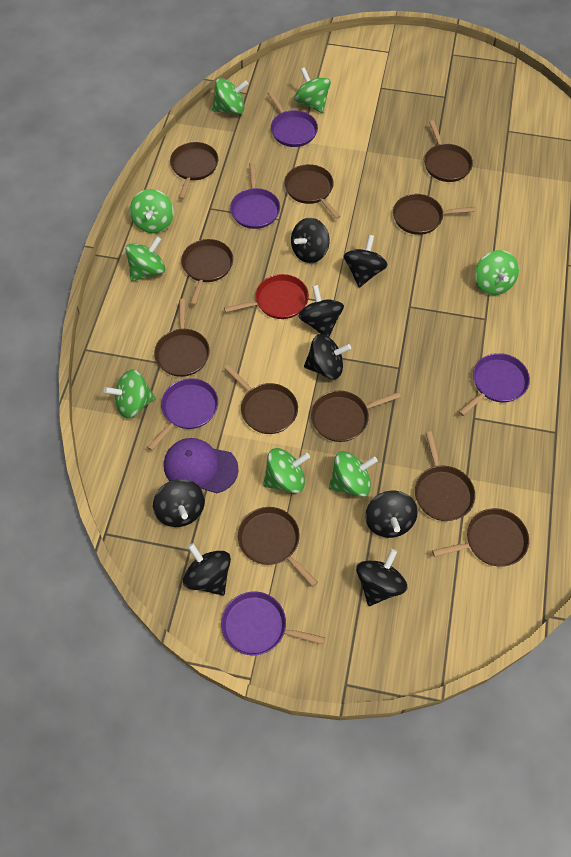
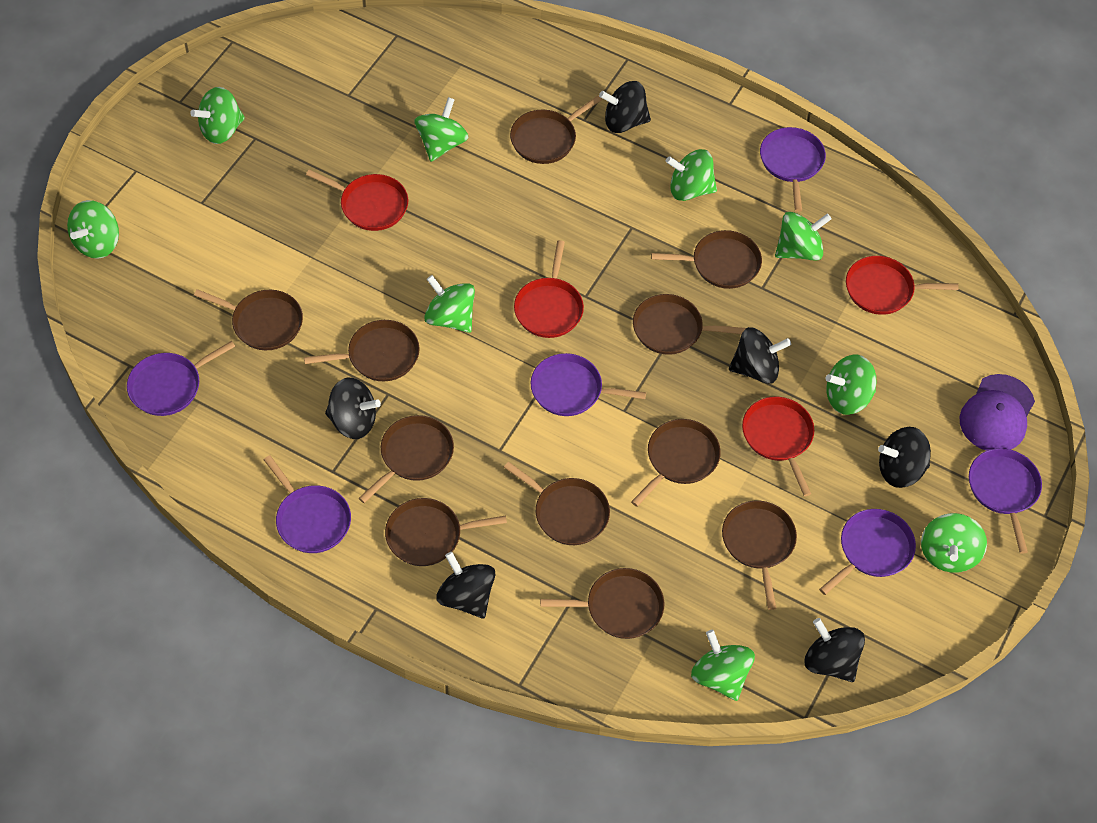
black spinning top: 8 -> 6
green spinning top: 8 -> 9
purple pan: 5 -> 6
red pan: 1 -> 4

